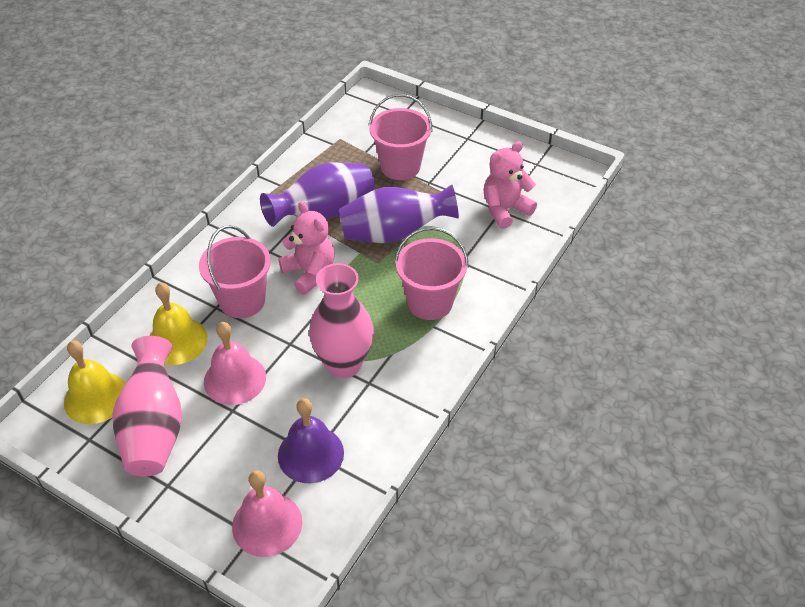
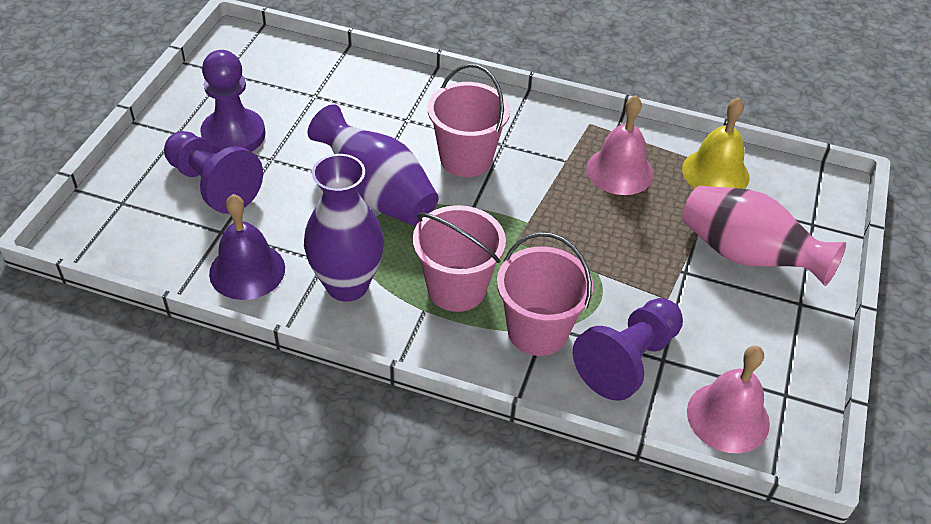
pink teddy bear: 2 -> 0
pink vase: 2 -> 1
purple pawn: 0 -> 3
yellow bell: 2 -> 1

